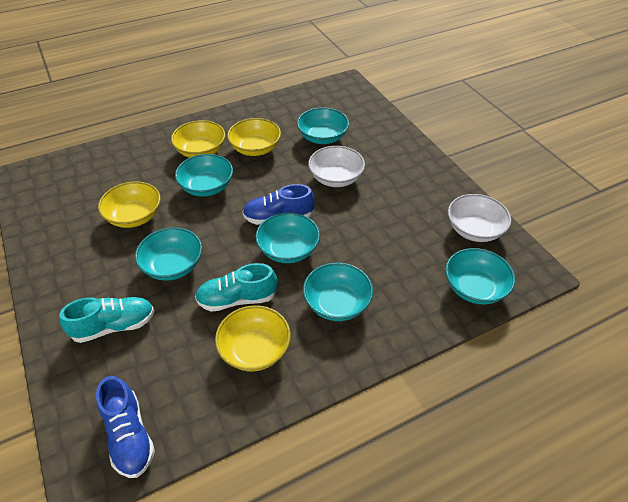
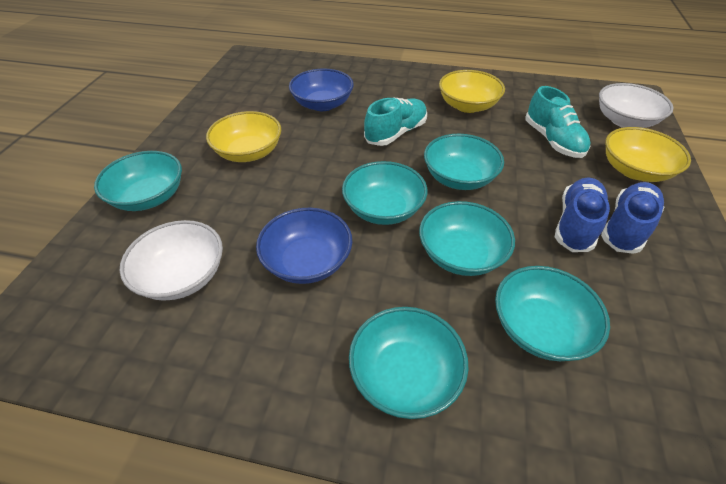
blue bowl: 0 -> 2
yellow bowl: 4 -> 3

